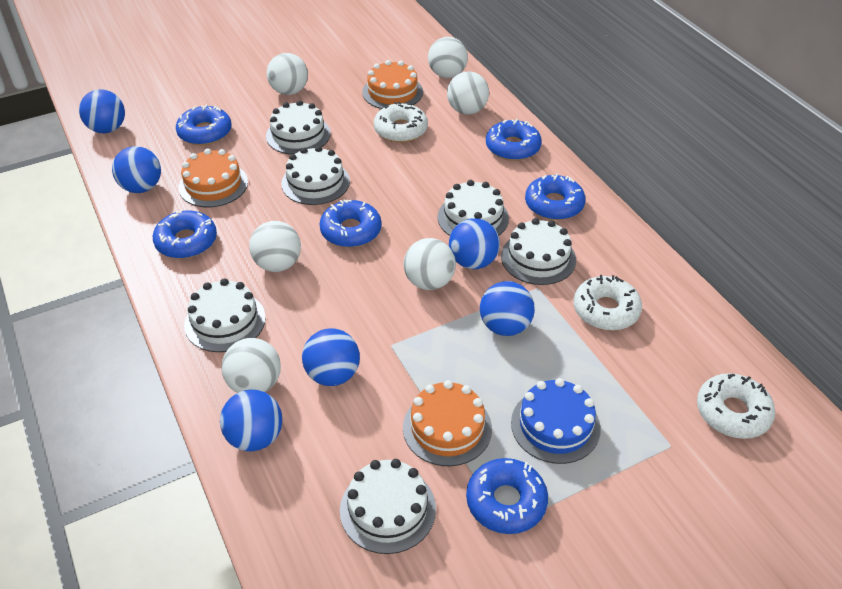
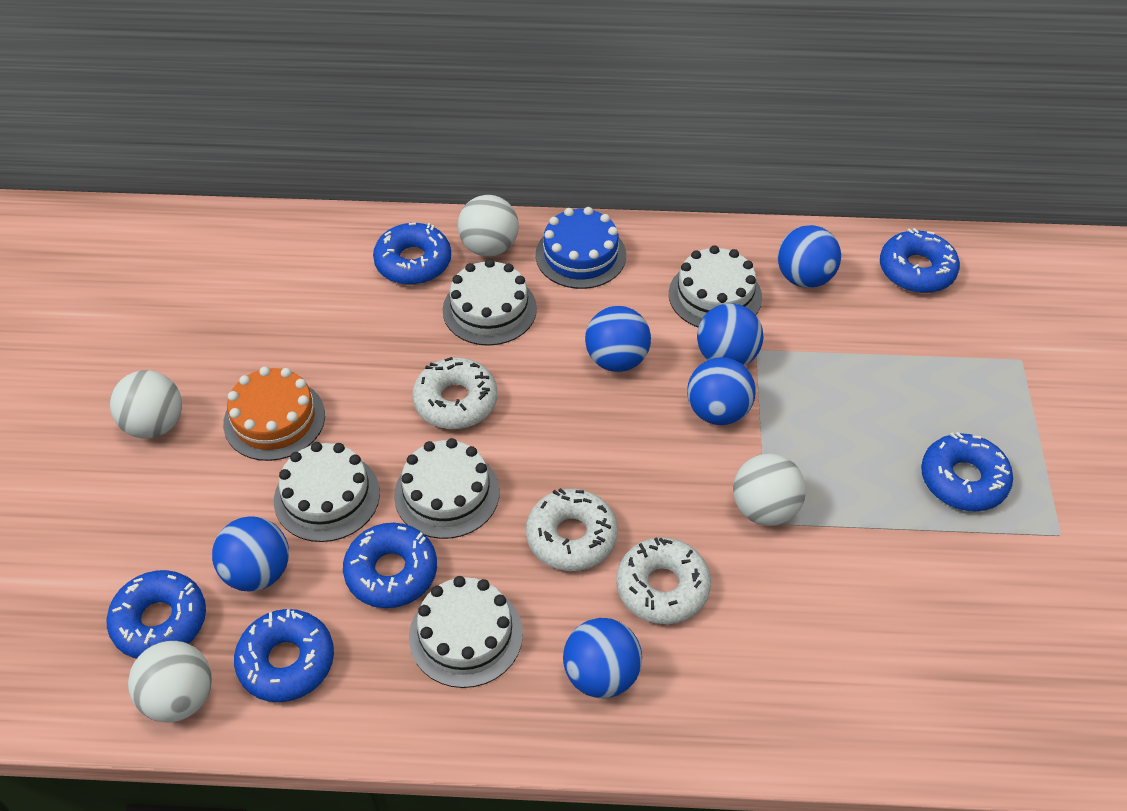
orange cake: 3 -> 1
white ball: 6 -> 4
white cake: 6 -> 5

